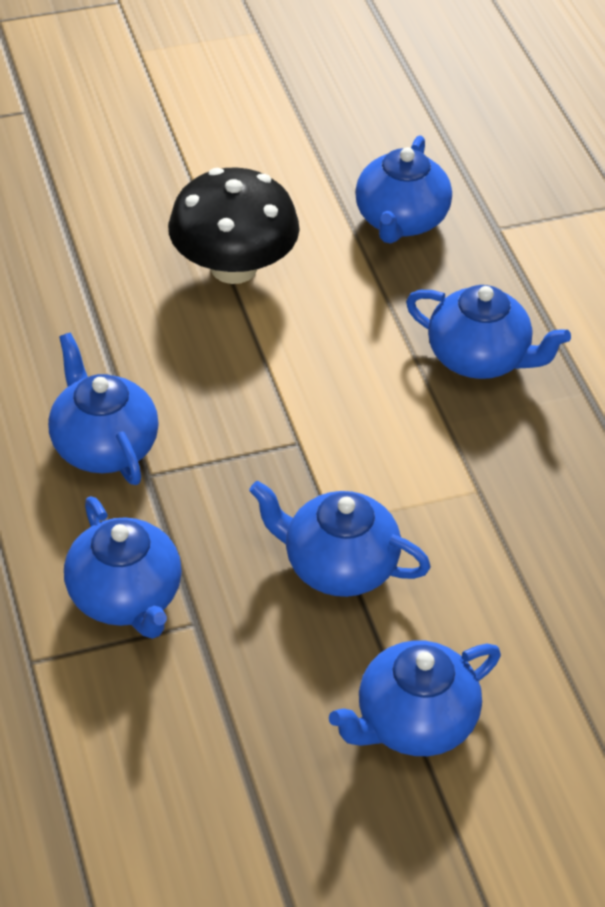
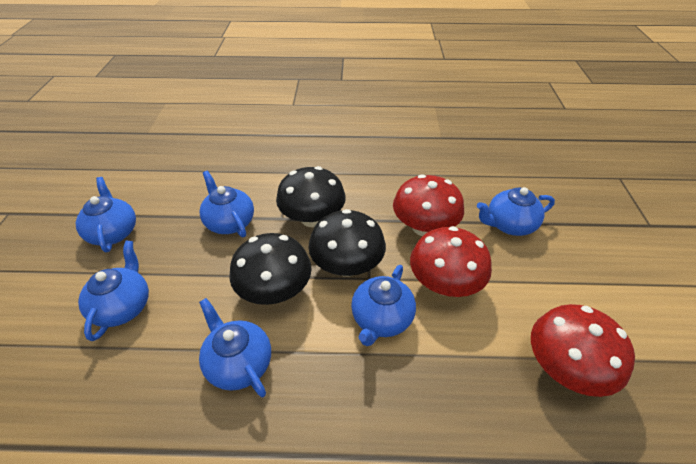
black mushroom: 1 -> 3
red mushroom: 0 -> 3

